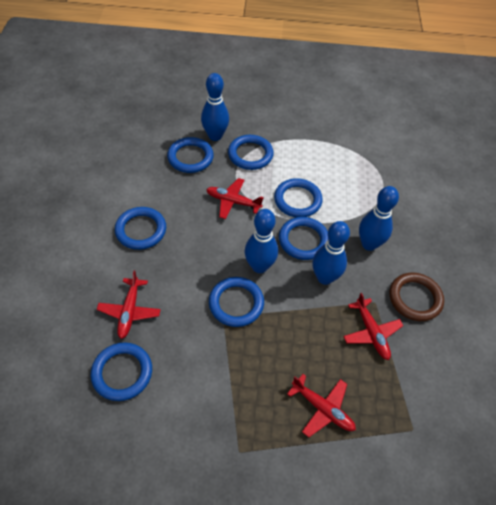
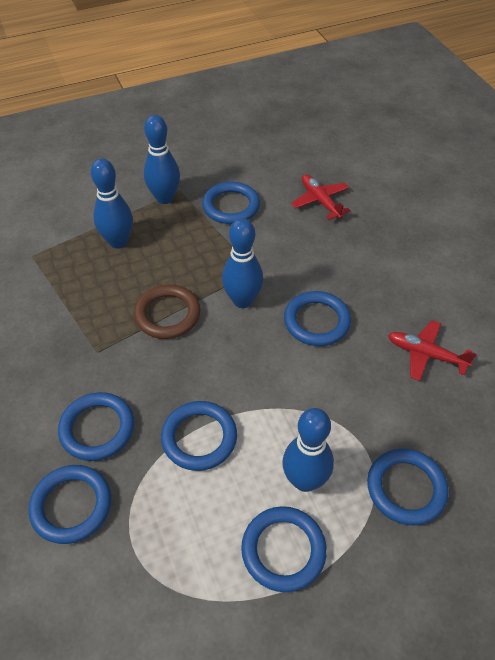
red plane: 4 -> 2

